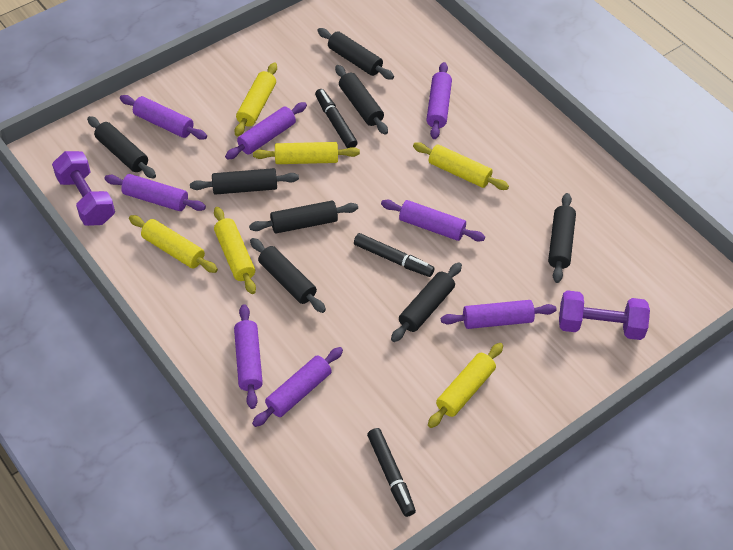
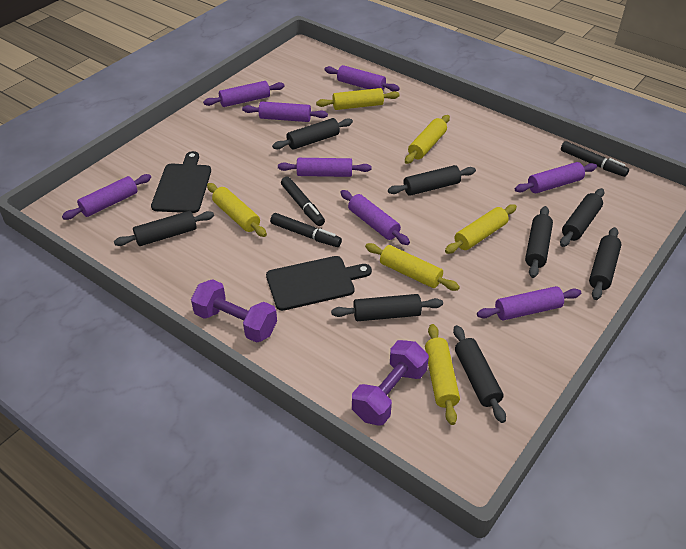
black cutting board: 0 -> 2

